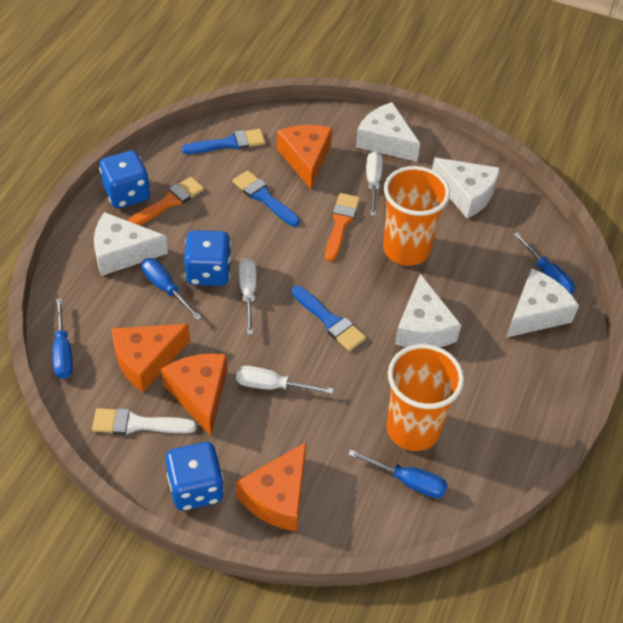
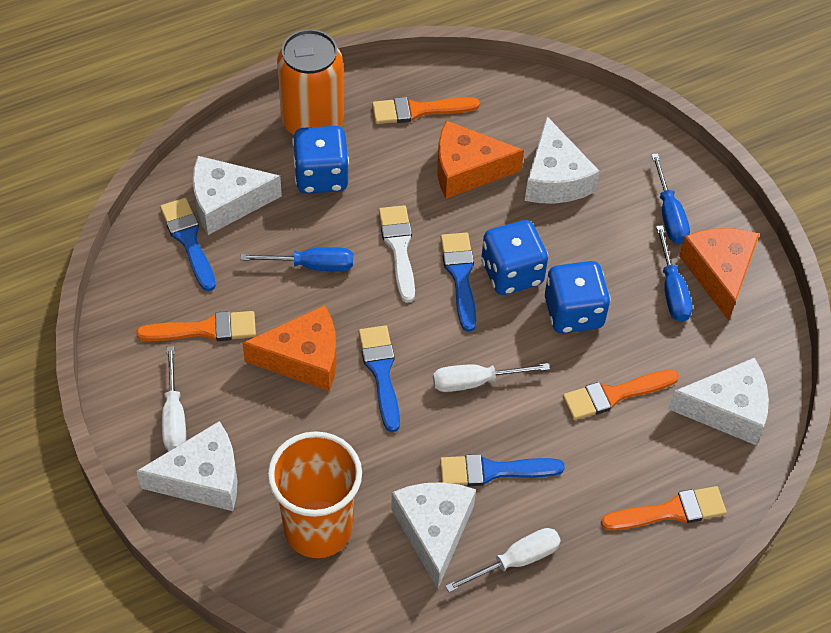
blue brush: 3 -> 4
blue screwdriver: 4 -> 3
orange brush: 2 -> 4
orange can: 0 -> 1
orange cheese: 4 -> 3
orange cup: 2 -> 1

